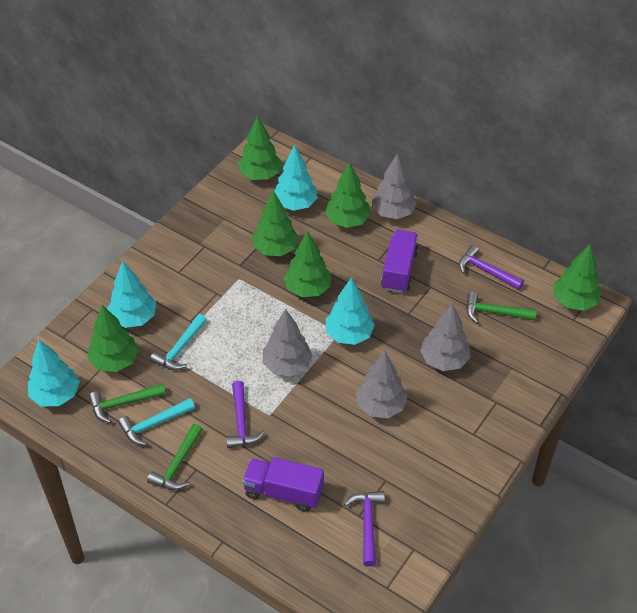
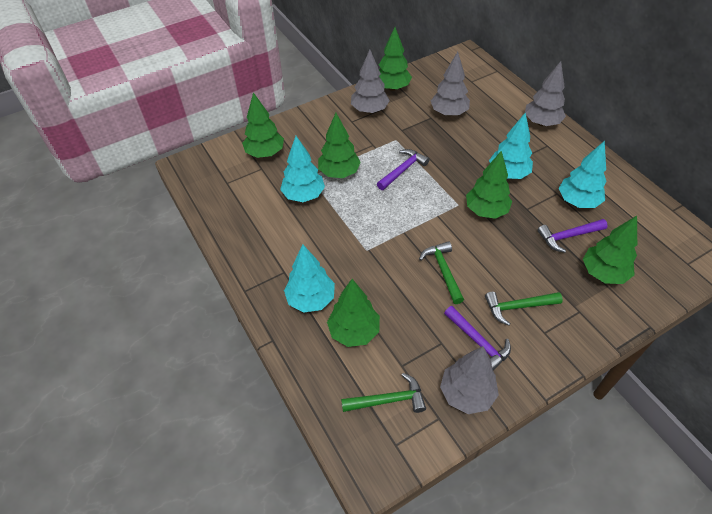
purple truck: 2 -> 0
turquoise hammer: 2 -> 0

